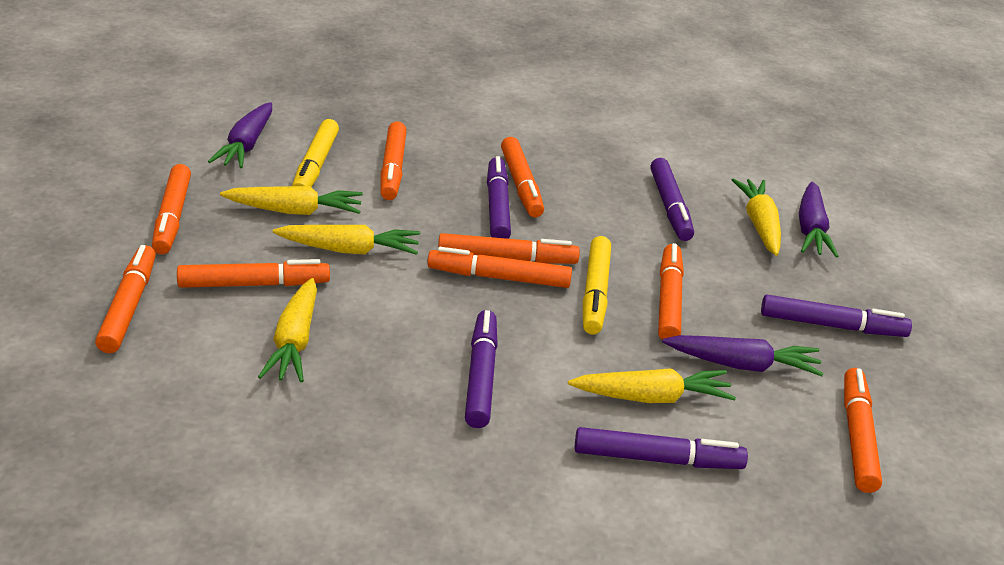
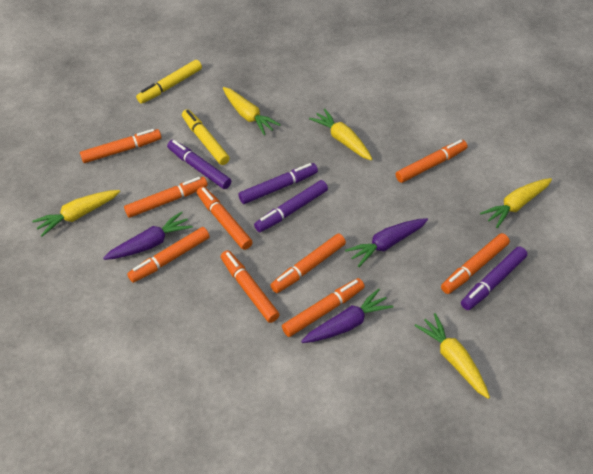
purple marker: 5 -> 4

